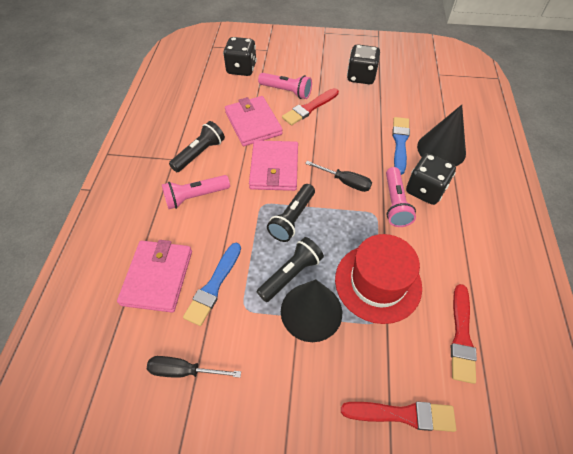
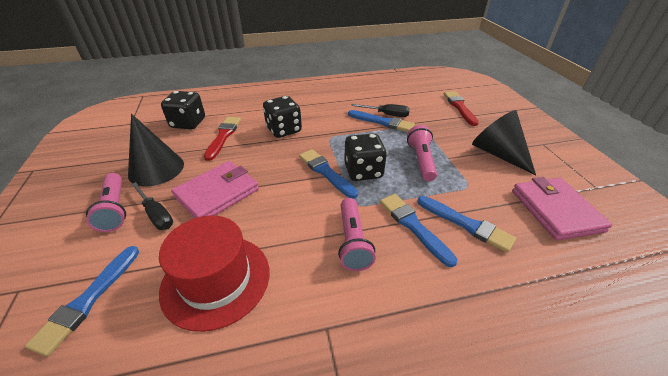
black flashlight: 3 -> 0
blue brush: 2 -> 5
pink wallet: 3 -> 2
red brush: 3 -> 2

